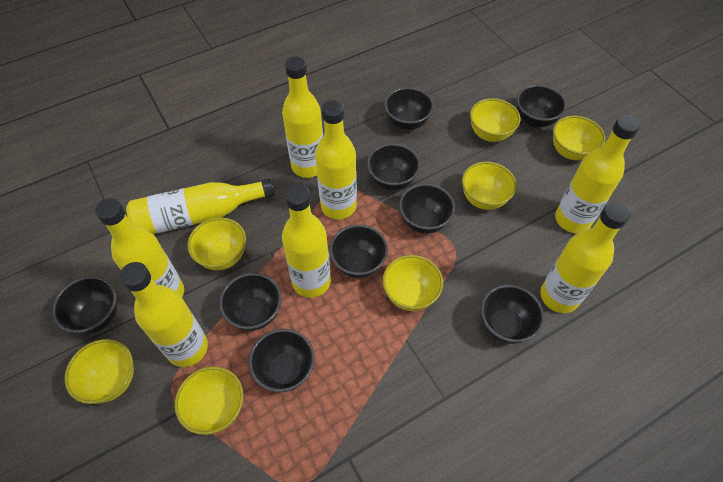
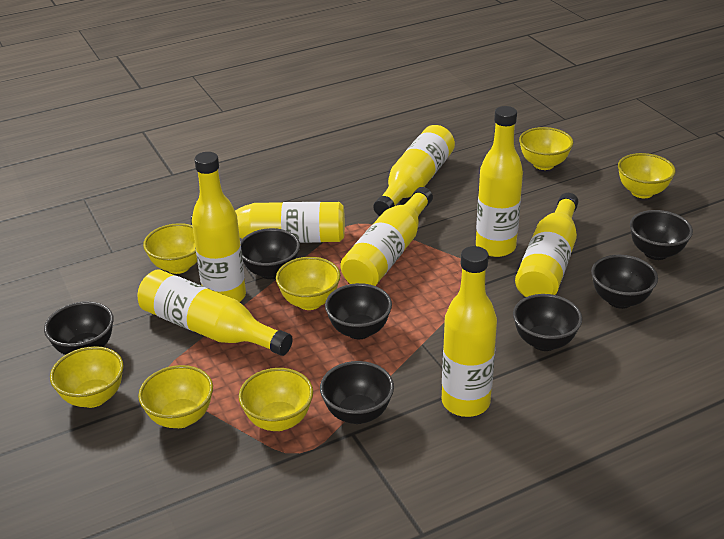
black bowl: 9 -> 7

